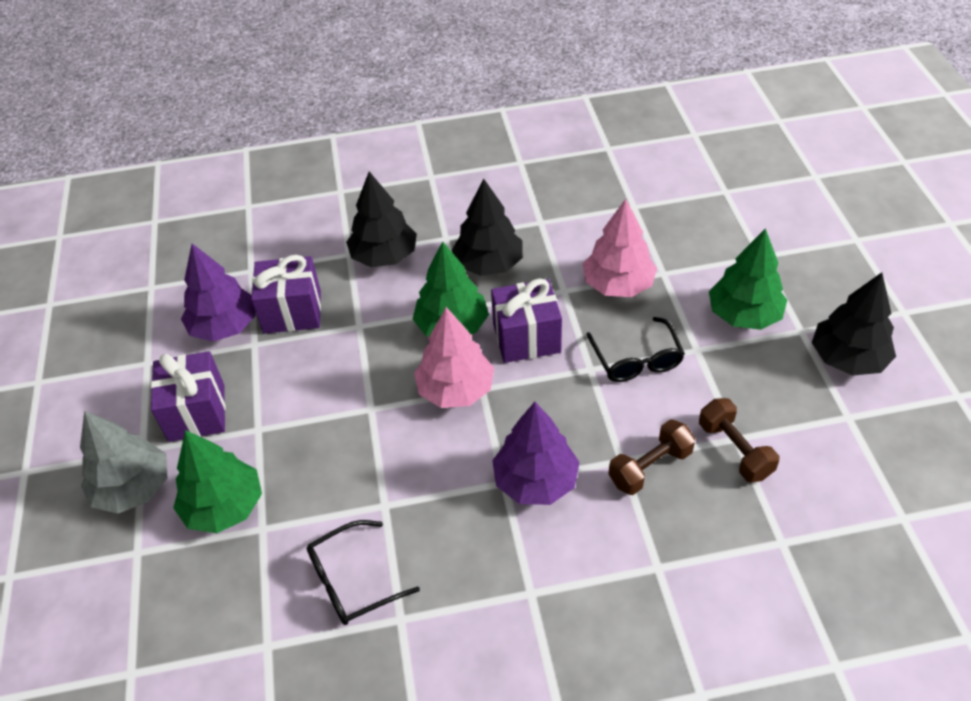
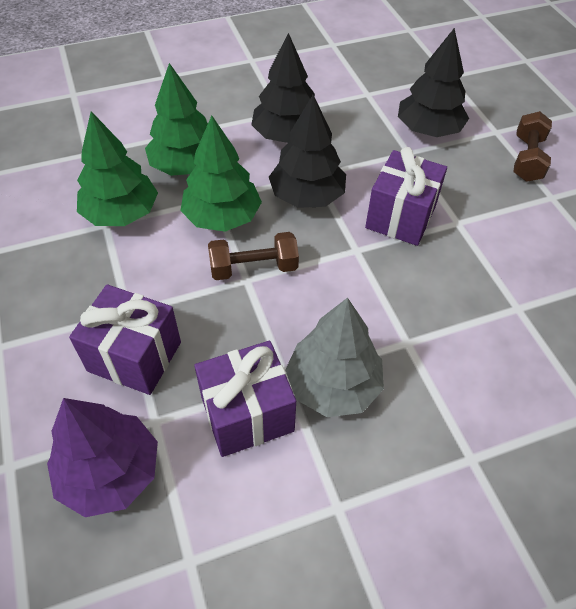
black glasses: 2 -> 0
pink tree: 2 -> 0
purple tree: 2 -> 1

